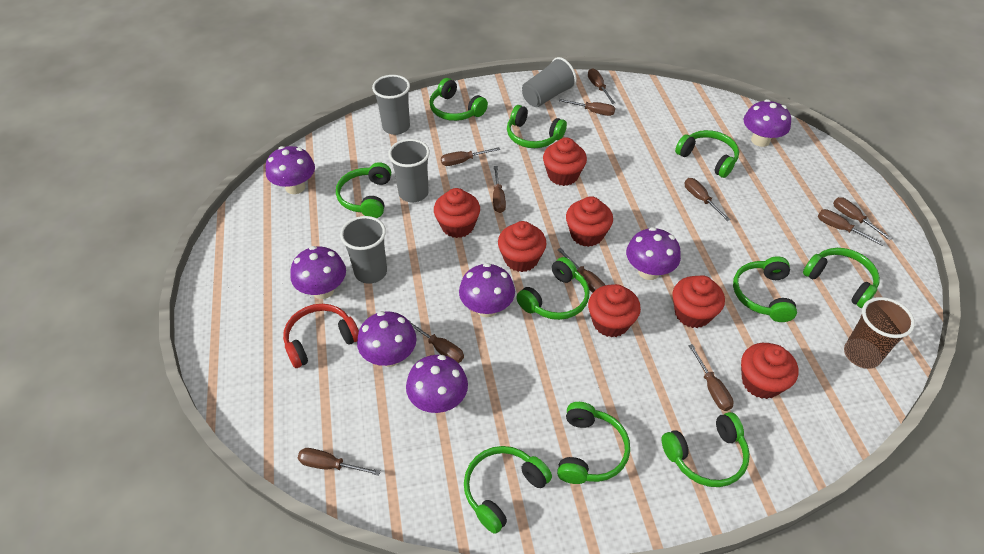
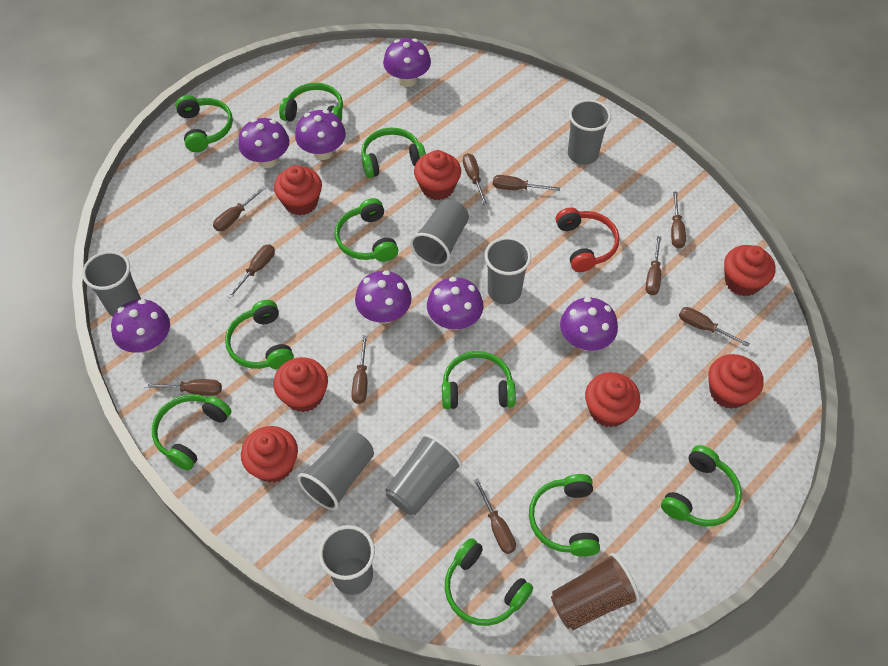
brown screwdriver: 11 -> 10
grey cup: 4 -> 7

